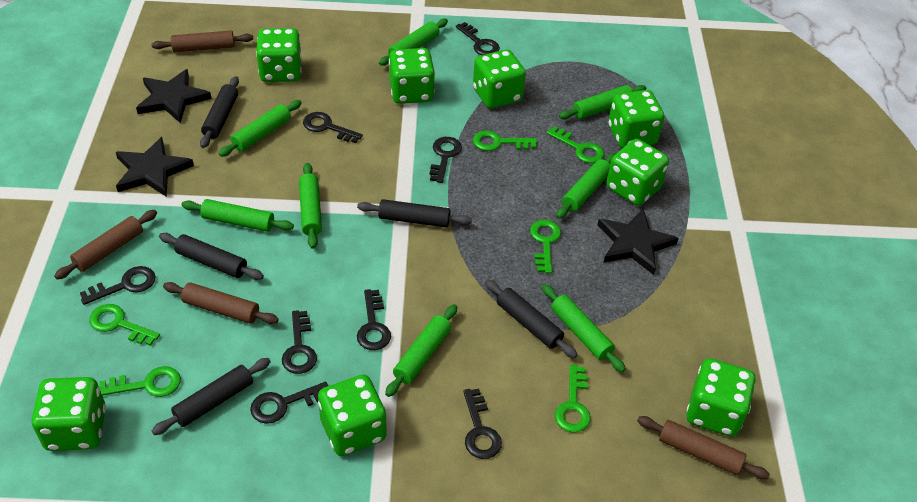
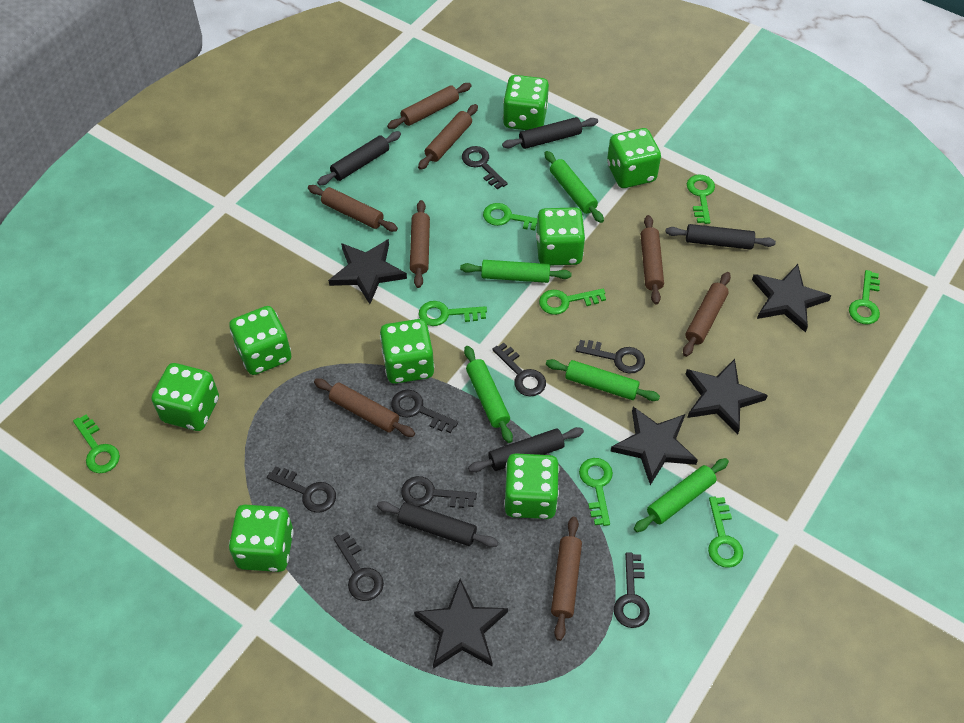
black star: 3 -> 5
brown rolling pin: 4 -> 8
green key: 6 -> 8
green rolling pin: 8 -> 5

